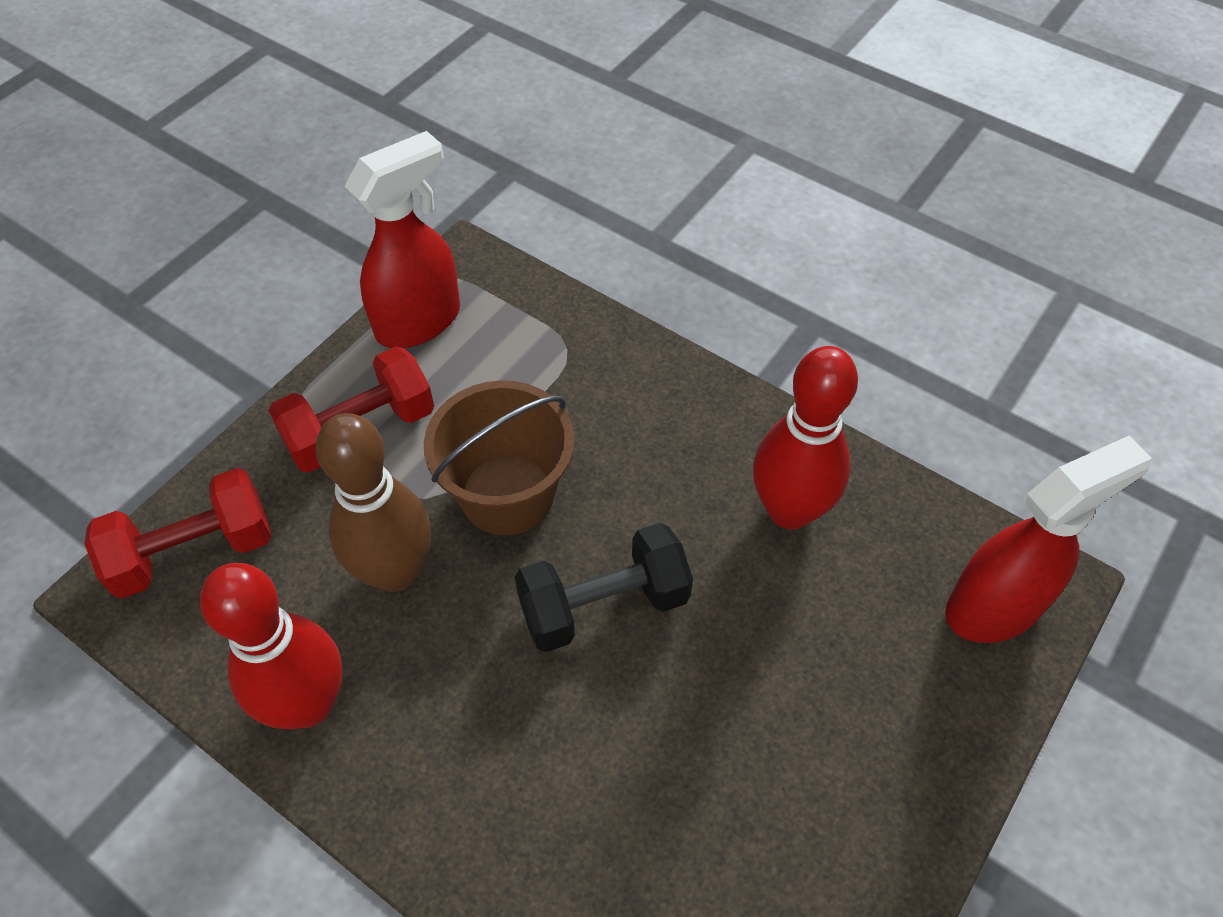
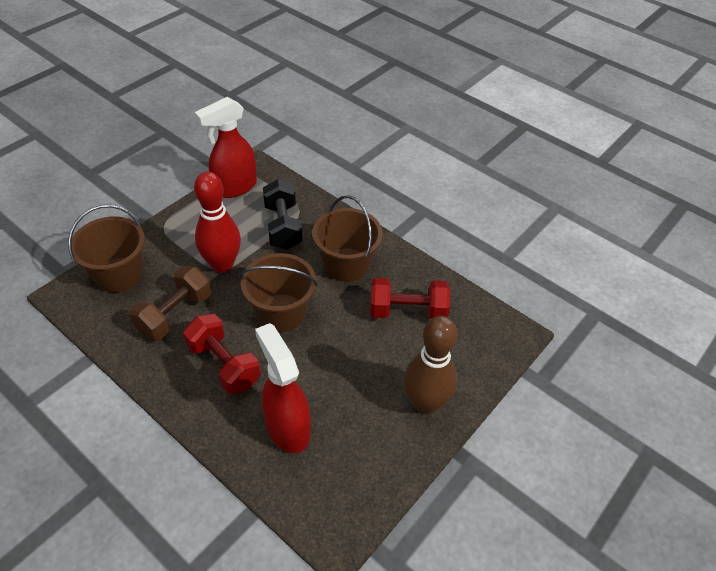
brown bucket: 1 -> 3
brown dumbbell: 0 -> 1
red bowling pin: 2 -> 1

